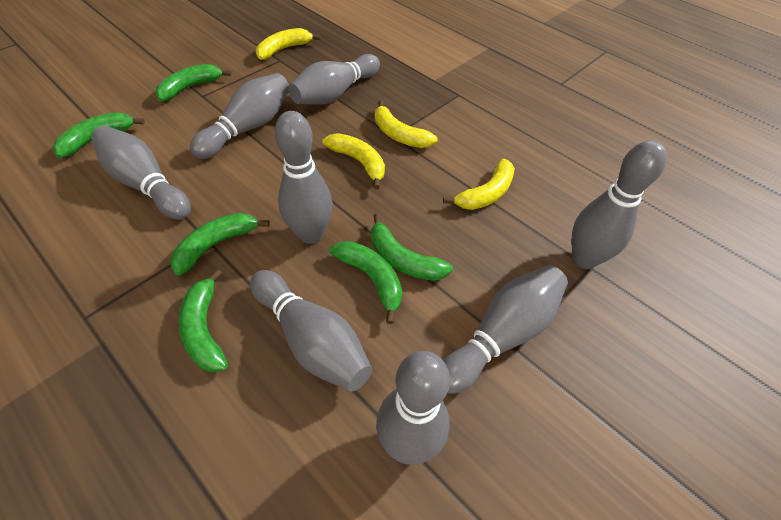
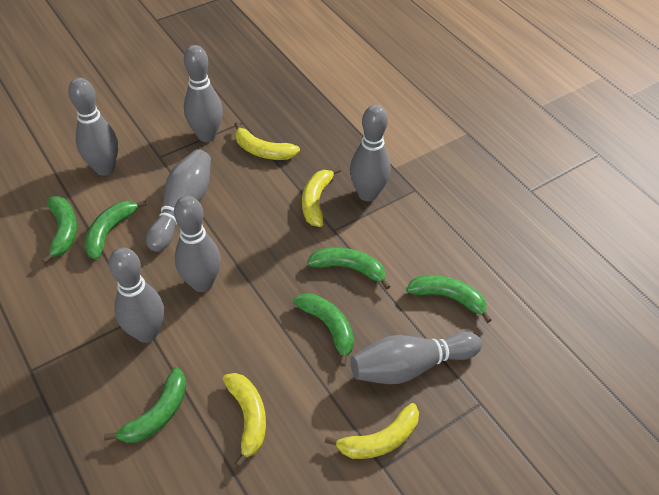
grey bowling pin: 8 -> 7

